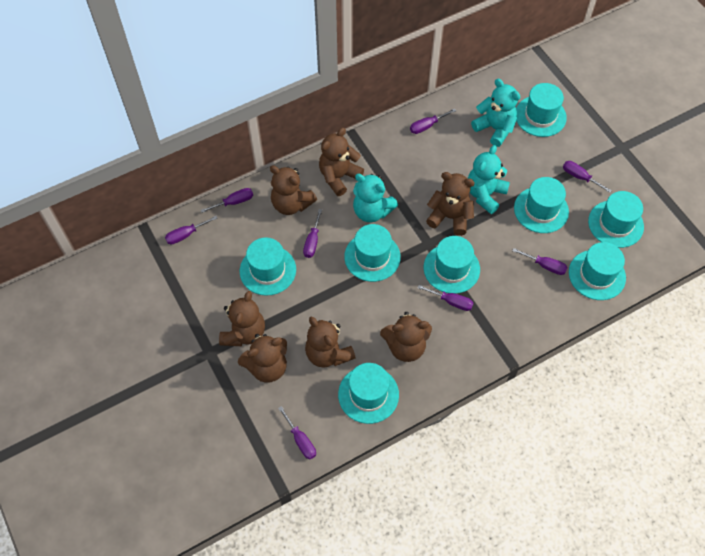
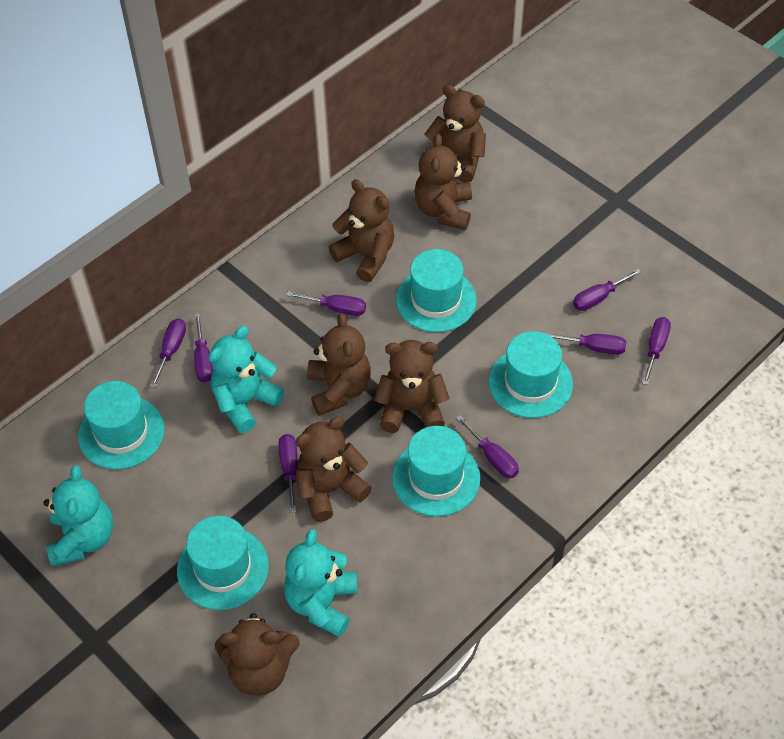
turquoise hat: 8 -> 5

